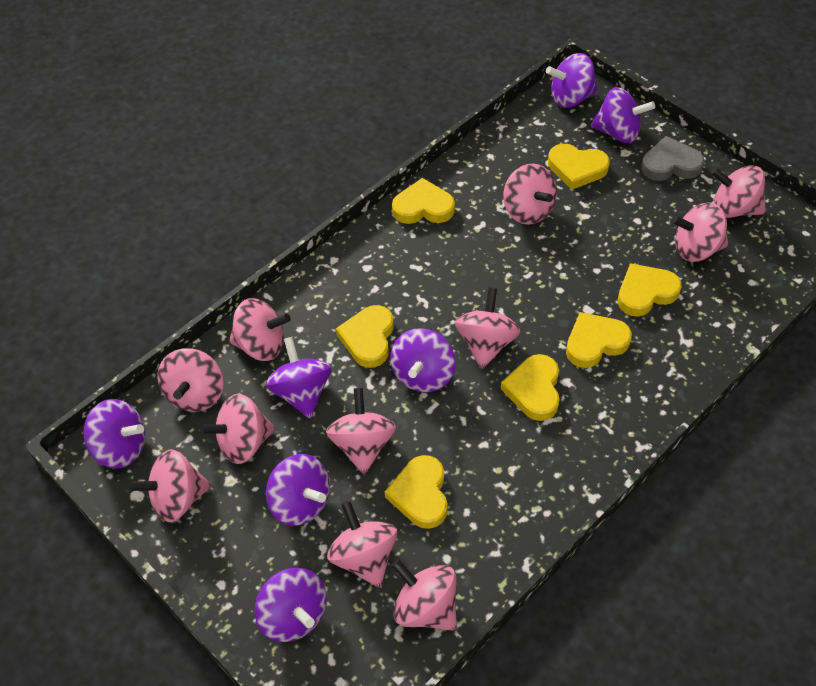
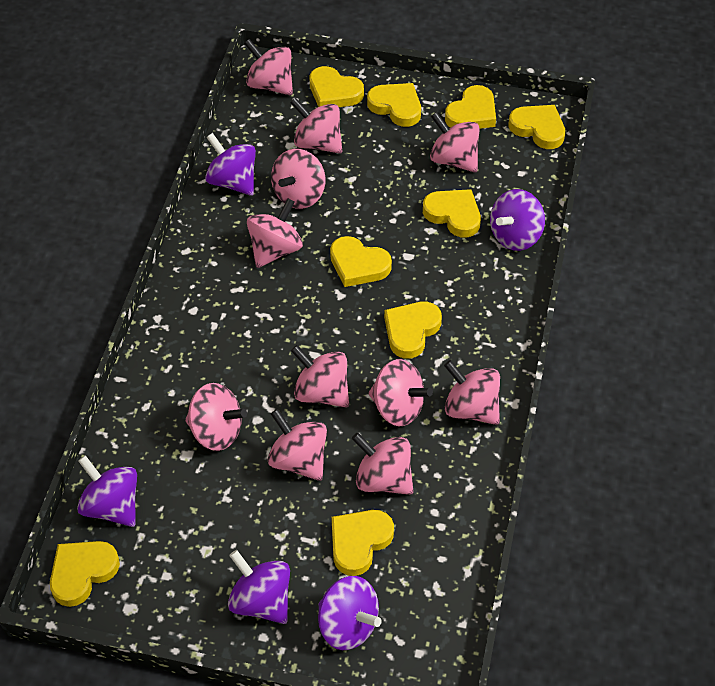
grey heart: 1 -> 0
purple spinning top: 7 -> 5
yellow heart: 7 -> 9

